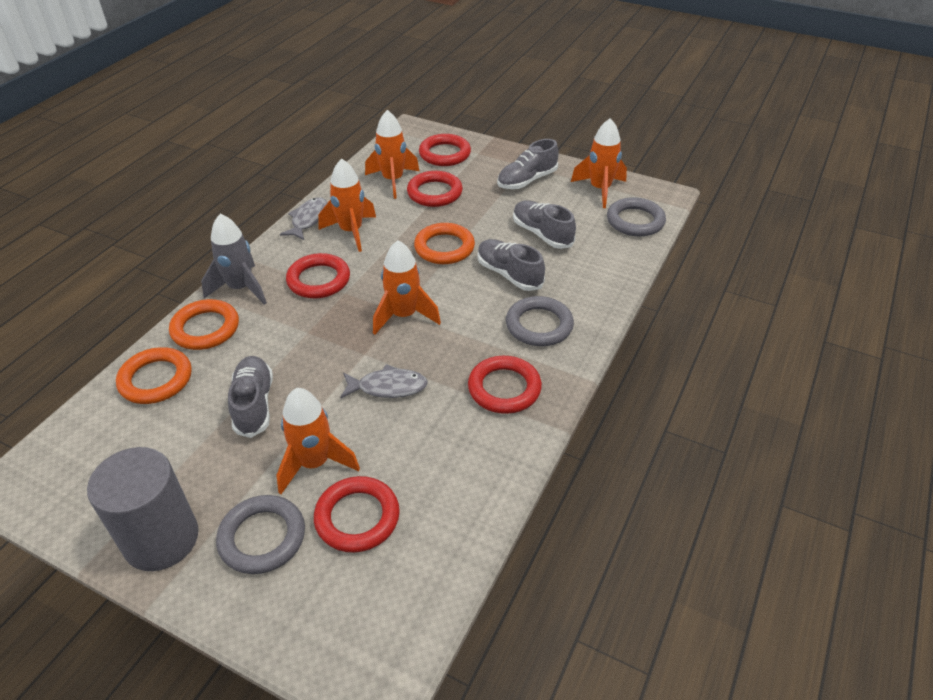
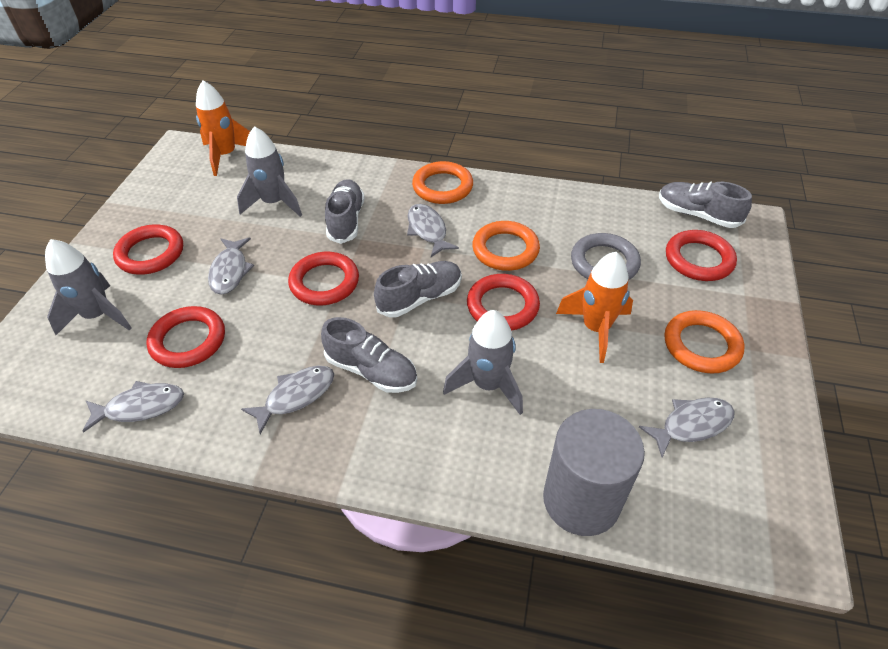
grey fish: 2 -> 5
grey ring: 3 -> 1
grey rocket: 1 -> 3
orange rocket: 5 -> 2

